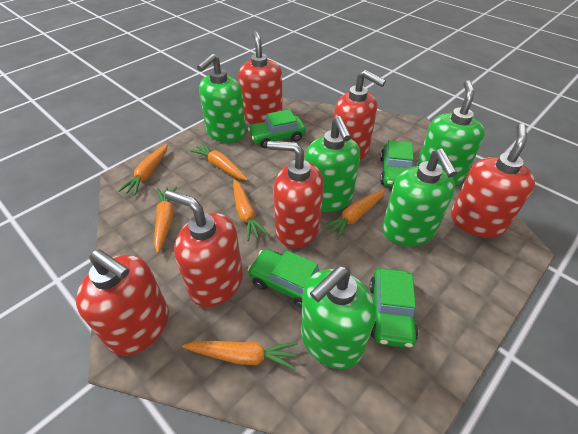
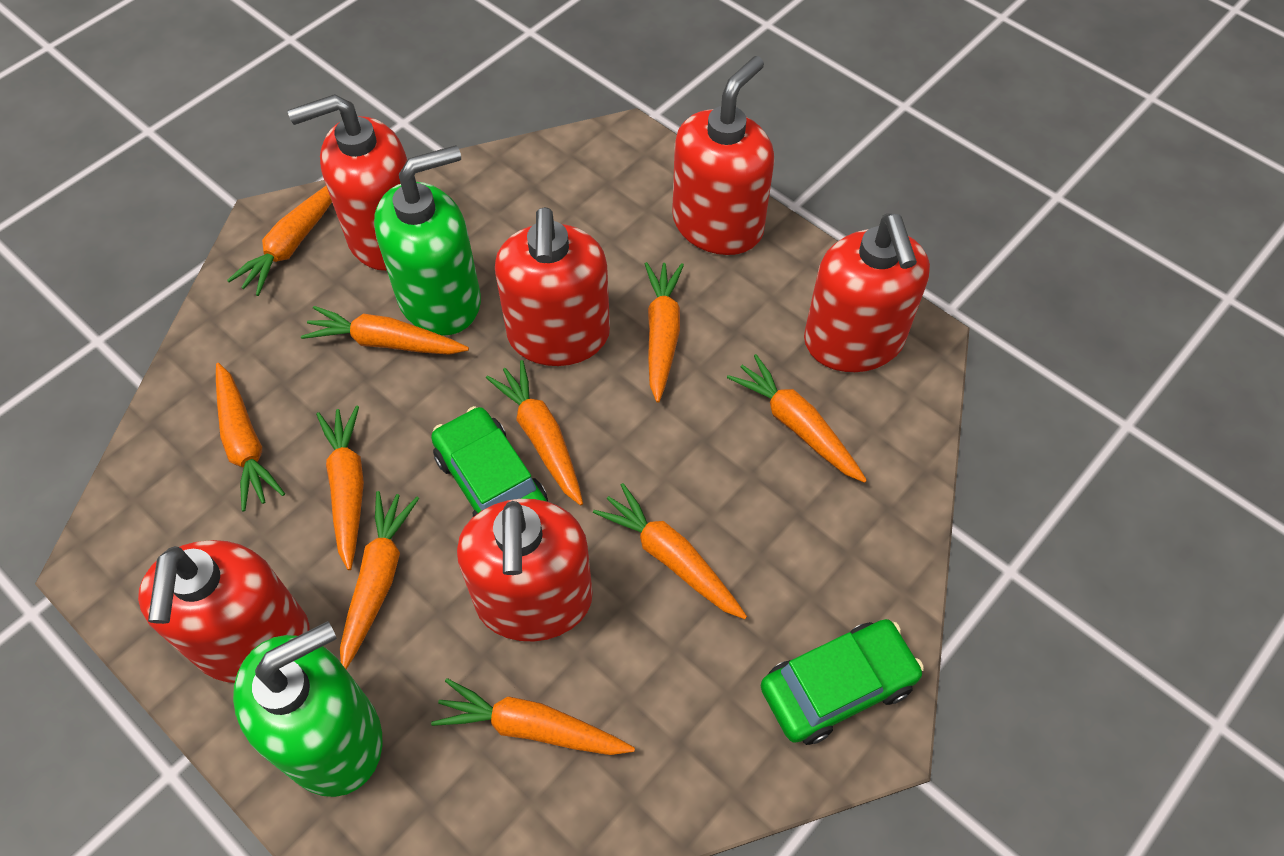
green car: 4 -> 2
green soap dispenser: 5 -> 2
orange carrot: 6 -> 10

